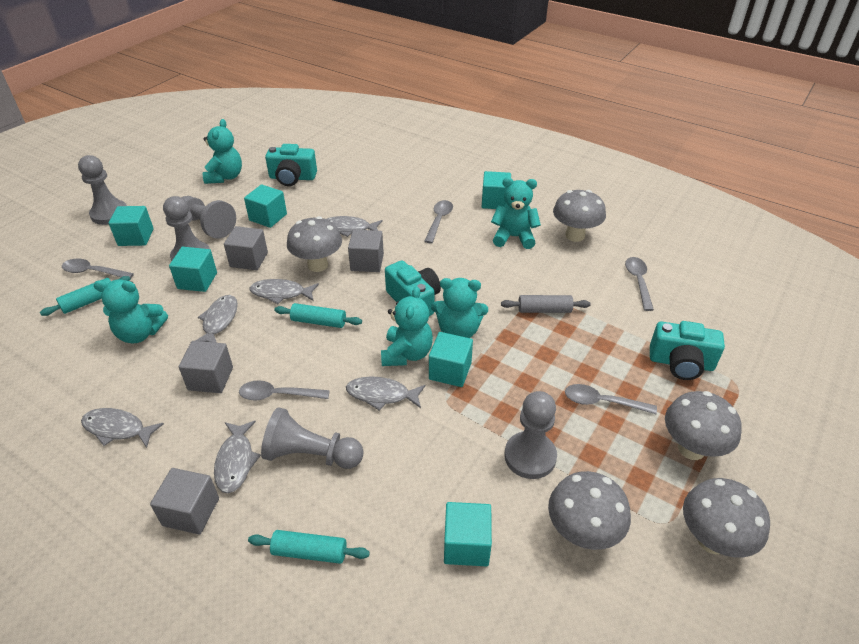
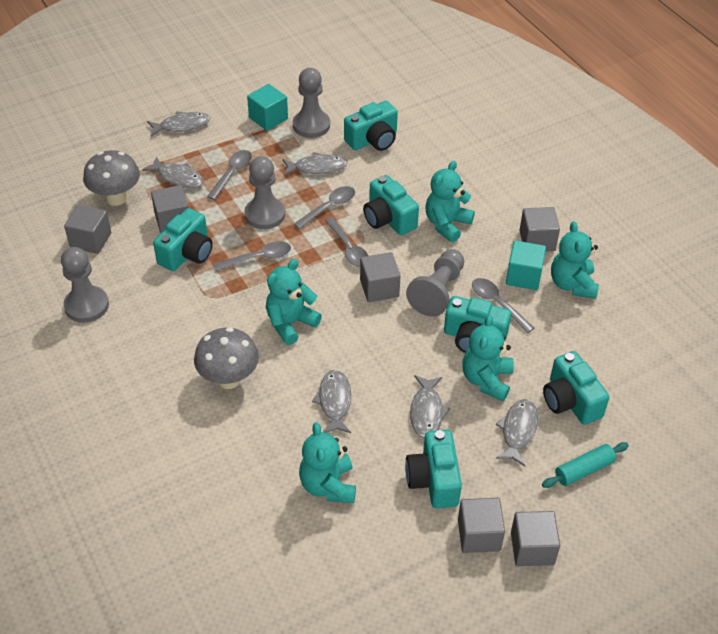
grey cube: 4 -> 6
grey mushroom: 5 -> 2
grey pawn: 5 -> 4
grey rolling pin: 1 -> 0
turquoise camera: 3 -> 6
turquoise cube: 6 -> 2
turquoise rolling pin: 3 -> 1

